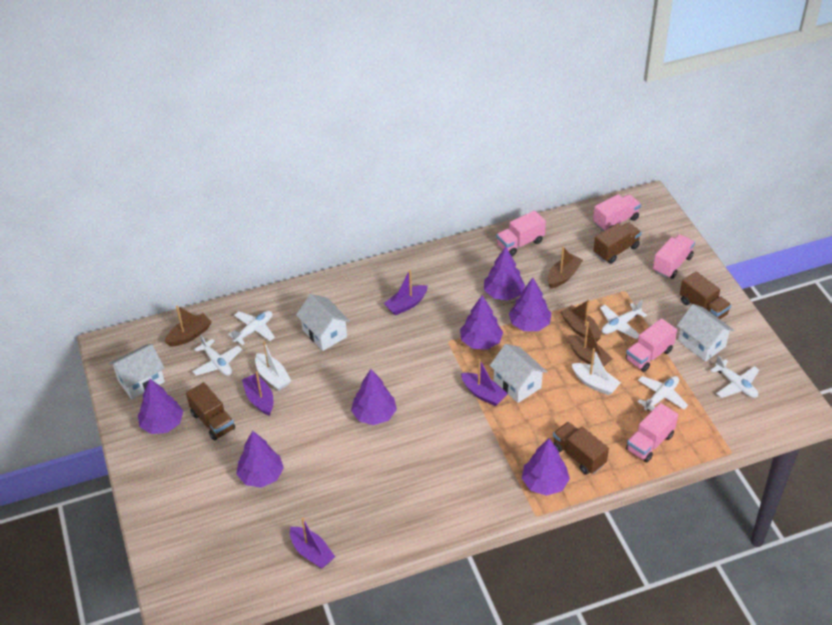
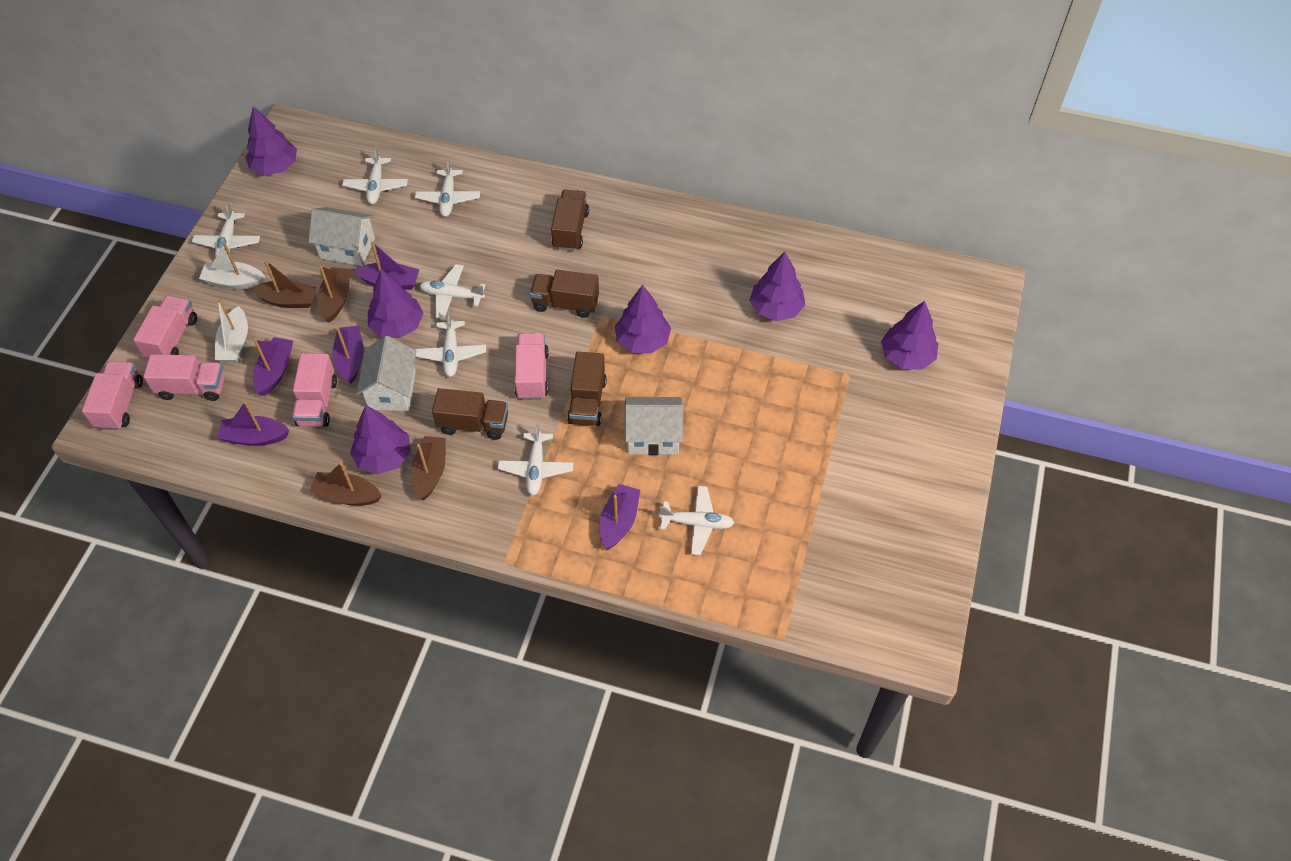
purple boat: 4 -> 5
purple tree: 7 -> 6
white house: 4 -> 3
white plane: 5 -> 7

